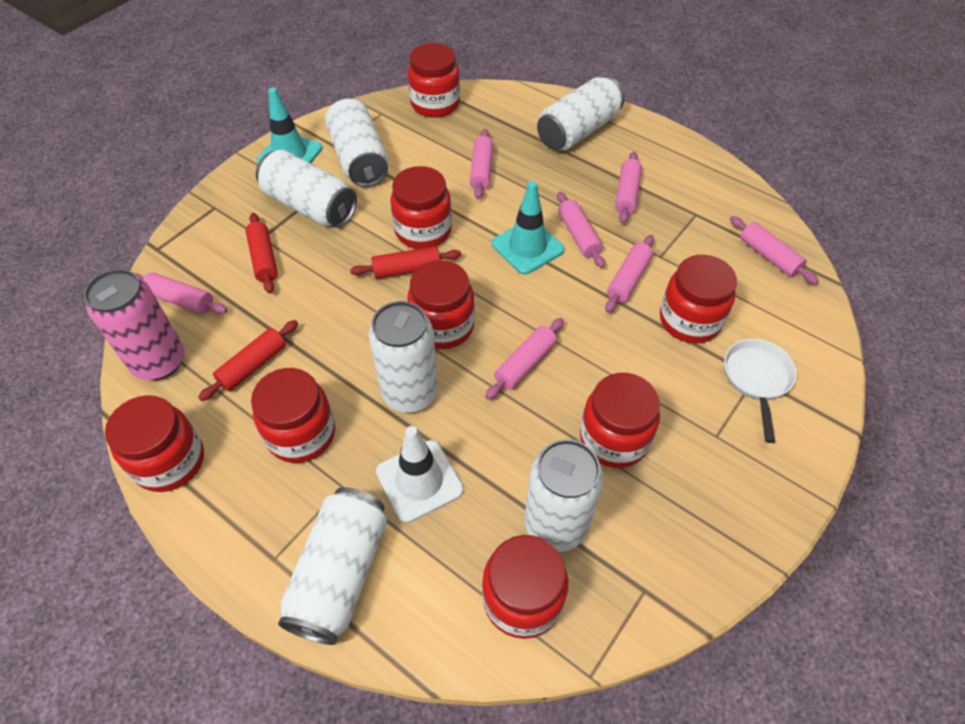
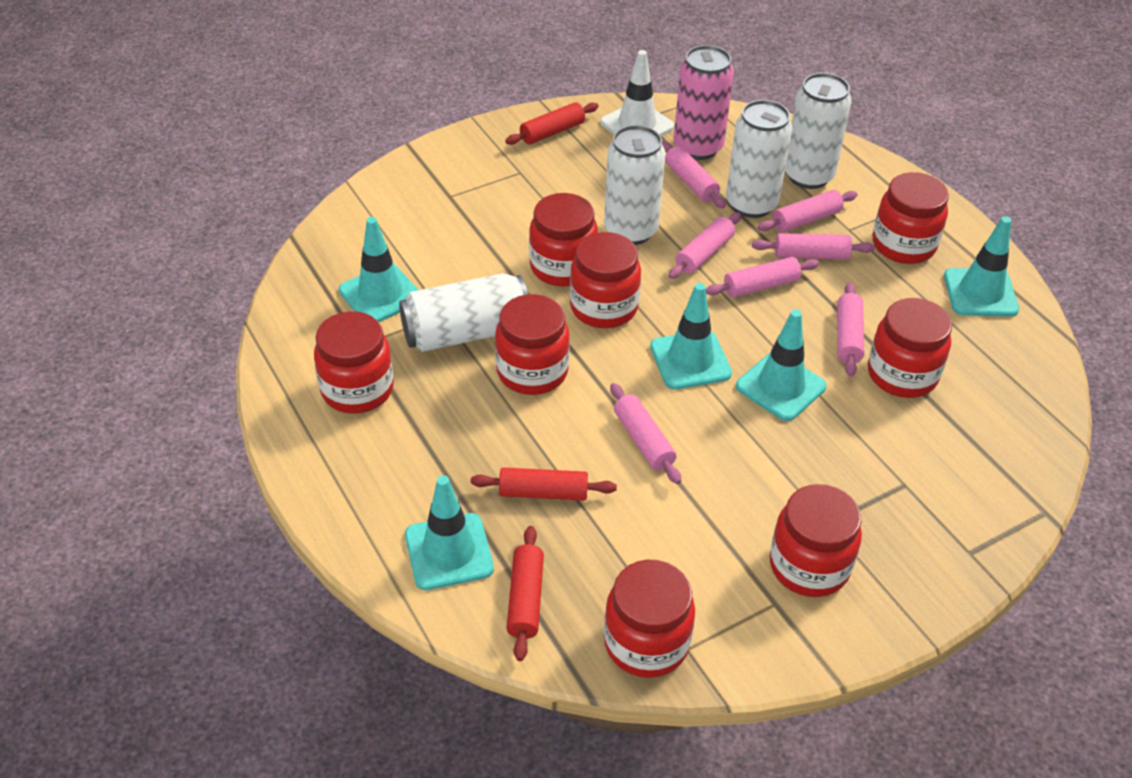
turquoise traffic cone: 2 -> 5
white can: 6 -> 4
white pan: 1 -> 0

